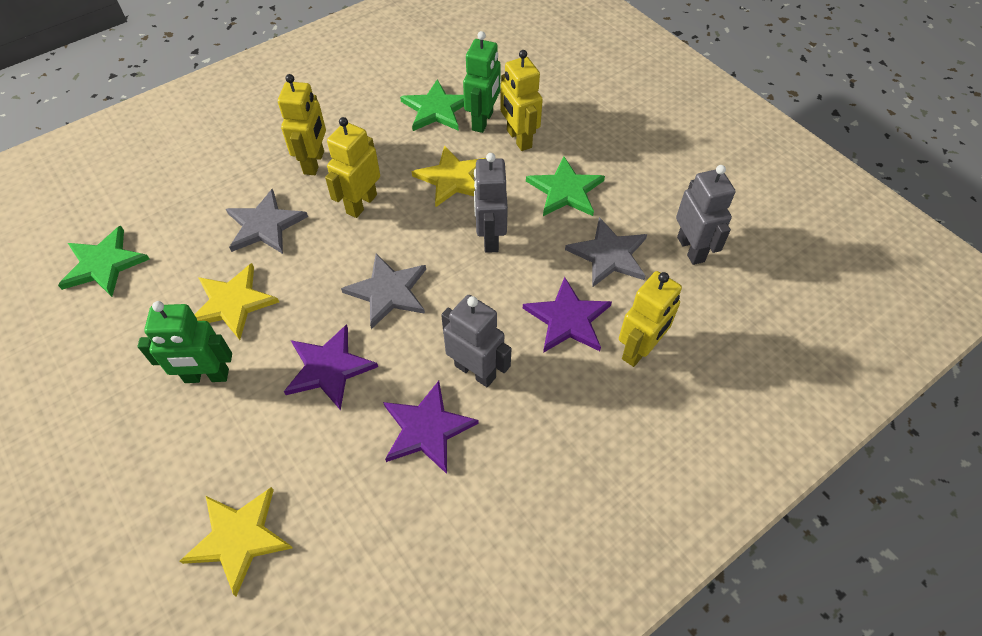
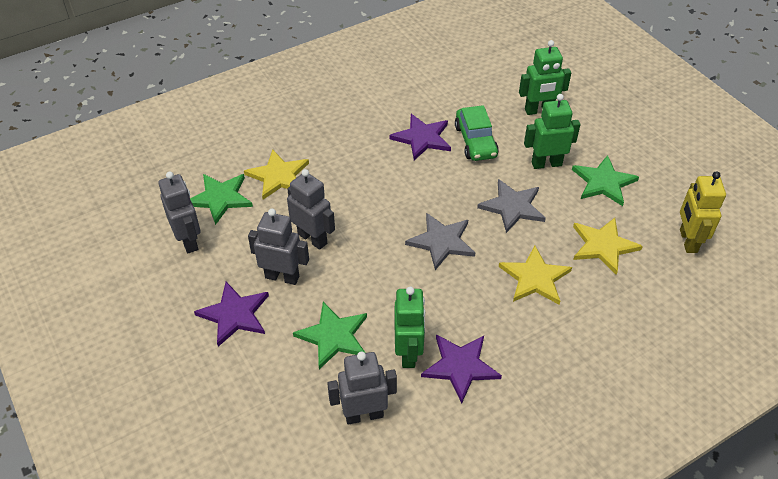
green car: 0 -> 1
green robot: 2 -> 3
grey robot: 3 -> 4
grey star: 3 -> 2
yellow robot: 4 -> 1

